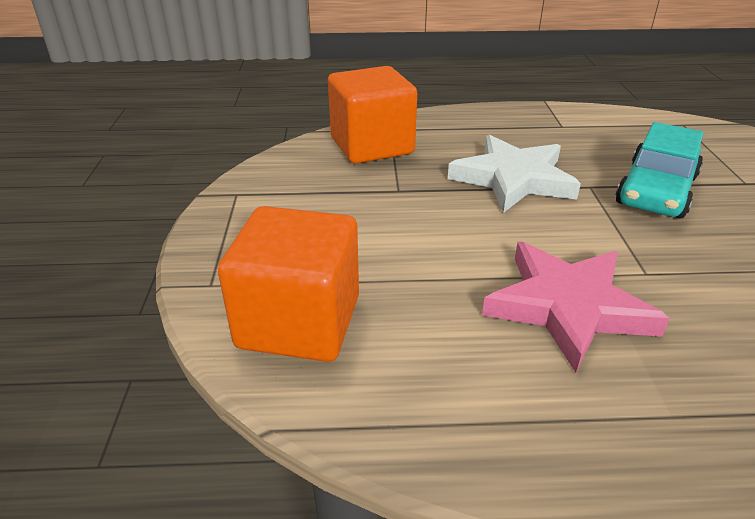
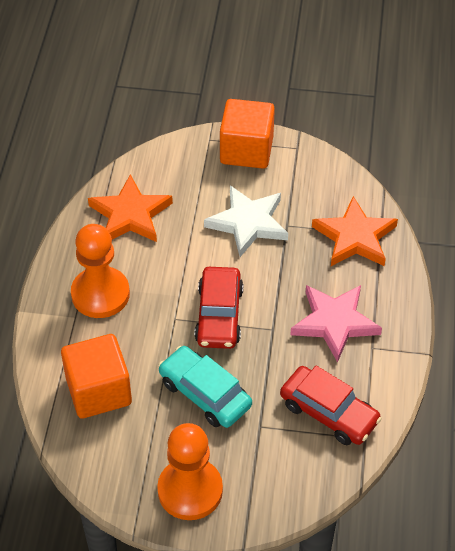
orange pawn: 0 -> 2
orange star: 0 -> 2
red car: 0 -> 2

